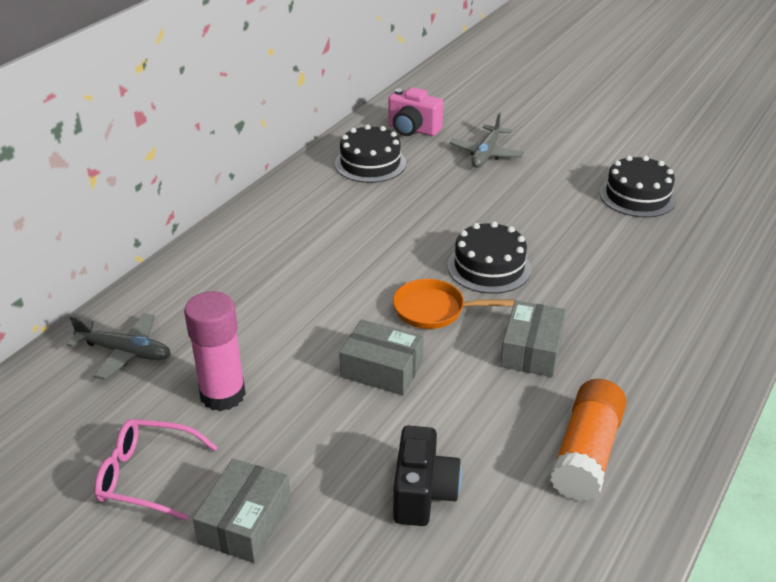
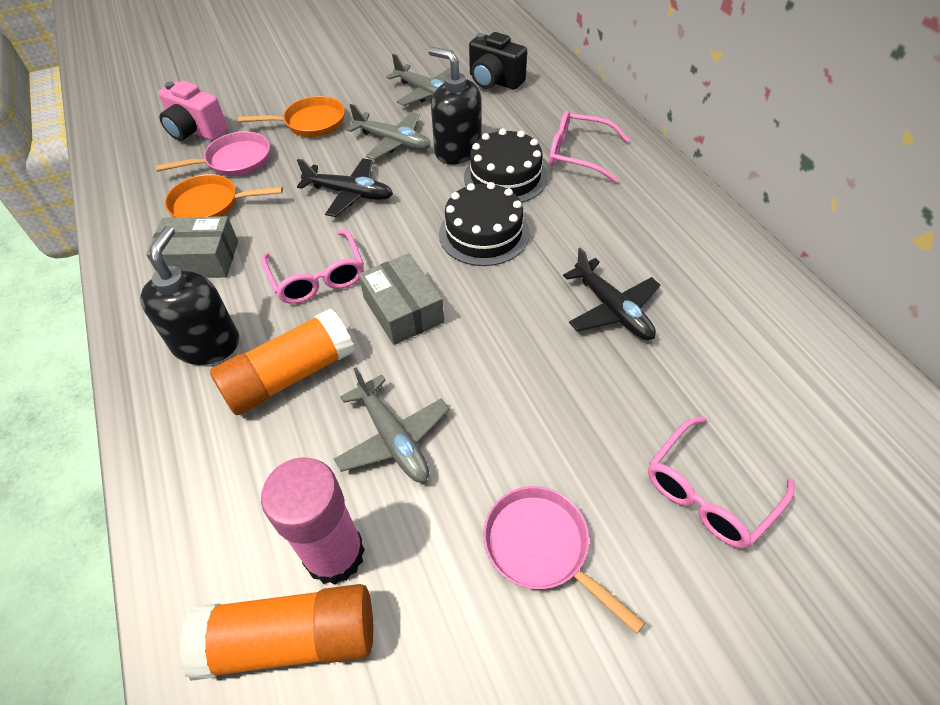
black cake: 3 -> 2
black plane: 0 -> 2
black soap dispenser: 0 -> 2
grey box: 3 -> 2
grey plane: 2 -> 3
orange glue stick: 1 -> 2
orange pan: 1 -> 2
pink glasses: 1 -> 3
pink pan: 0 -> 2

